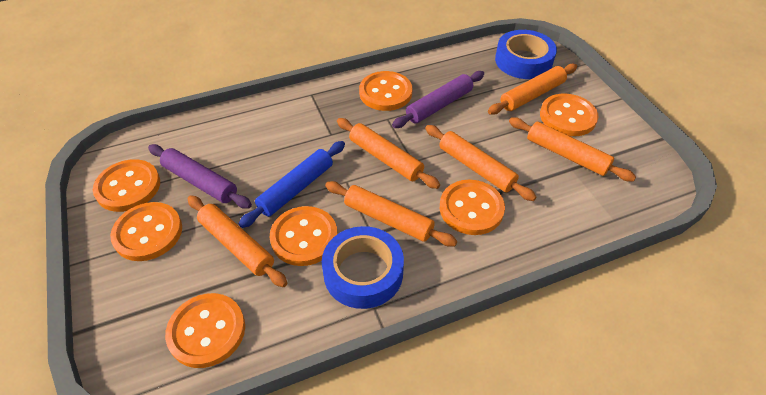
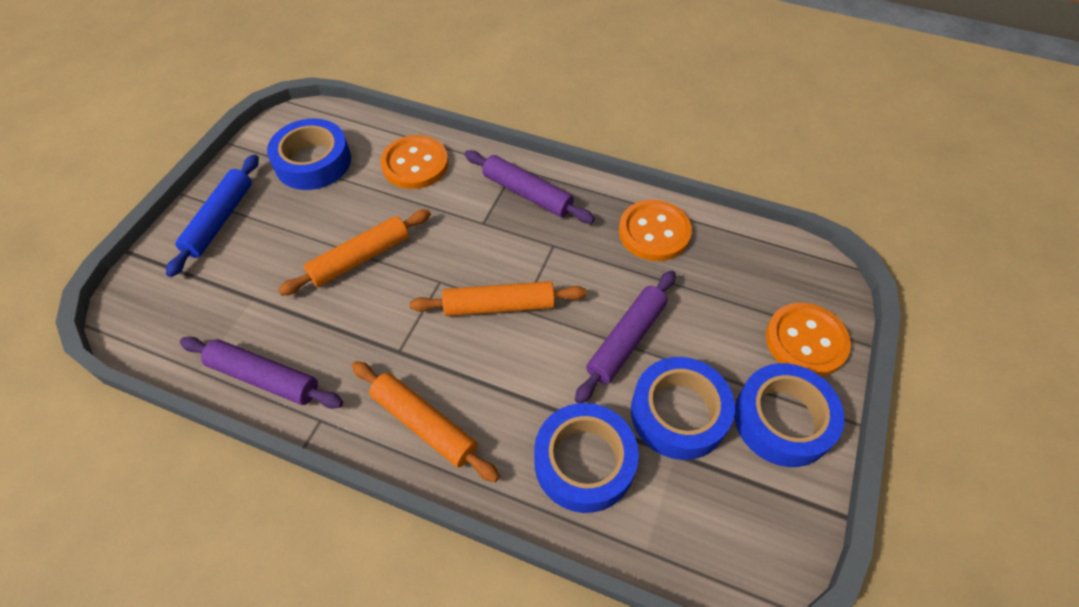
blue tape: 2 -> 4
orange button: 7 -> 3
orange rolling pin: 6 -> 3
purple rolling pin: 2 -> 3

